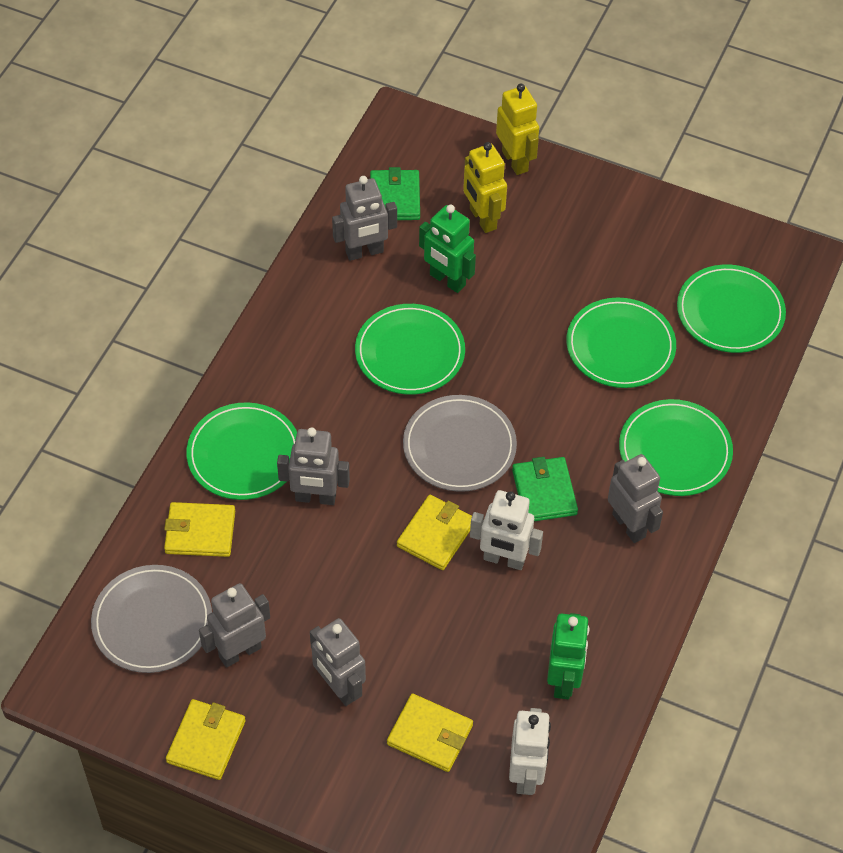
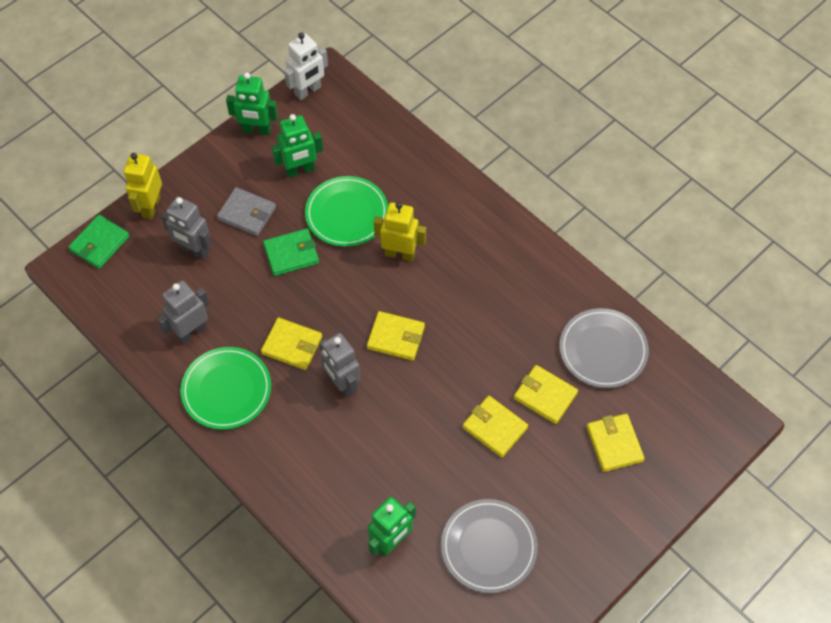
green plate: 5 -> 2
green robot: 2 -> 3
grey robot: 5 -> 3
grey wallet: 0 -> 1
white robot: 2 -> 1
yellow wallet: 4 -> 5

